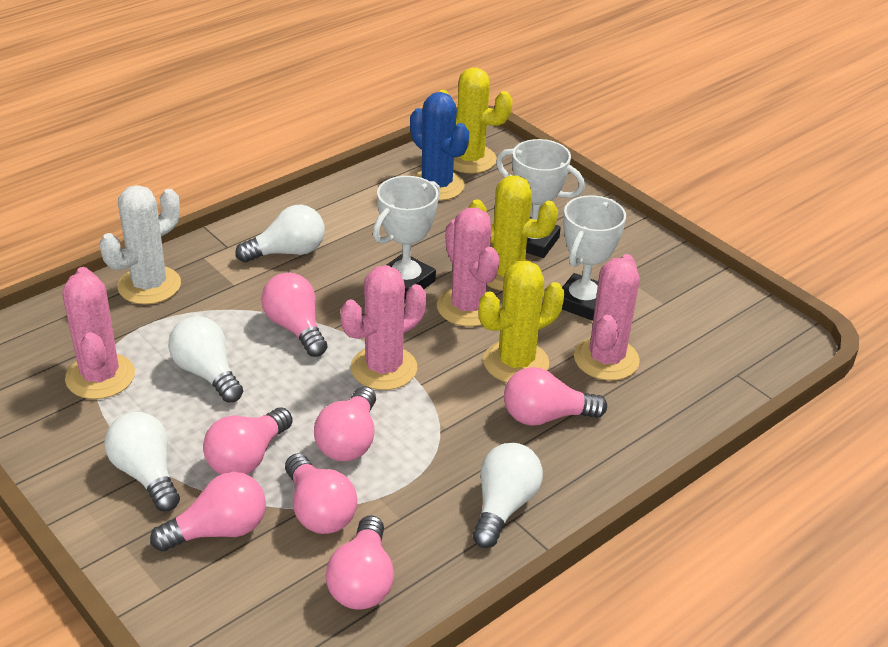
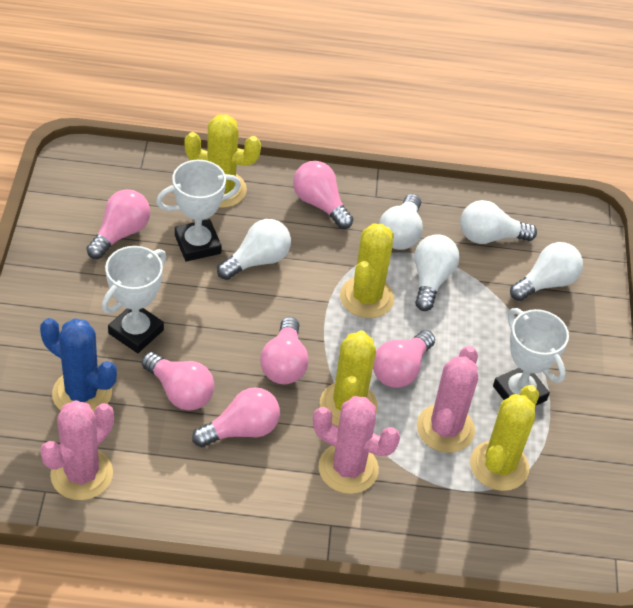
pink cactus: 4 -> 3
pink light bulb: 7 -> 6
white cactus: 1 -> 0
white light bulb: 4 -> 5
yellow cactus: 3 -> 4

